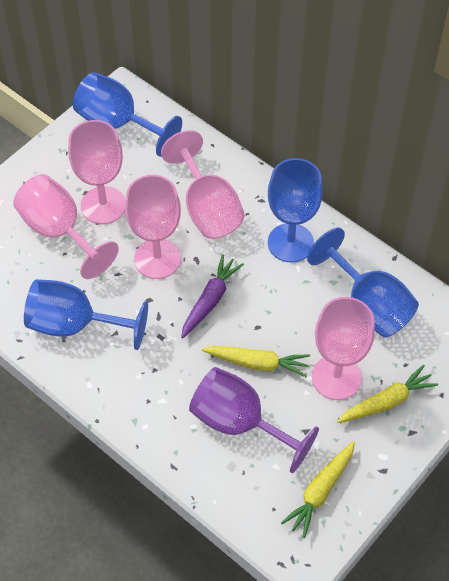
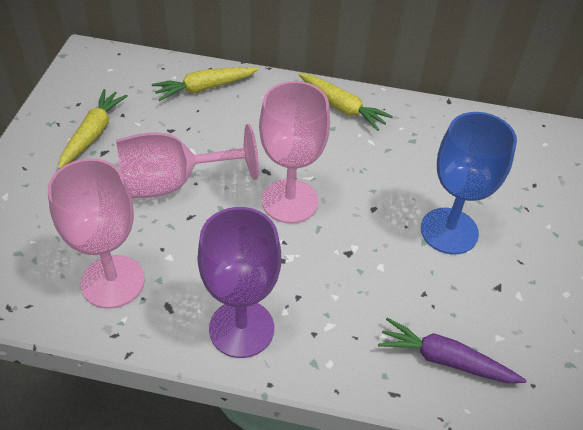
blue goblet: 4 -> 1
pink goblet: 5 -> 3

